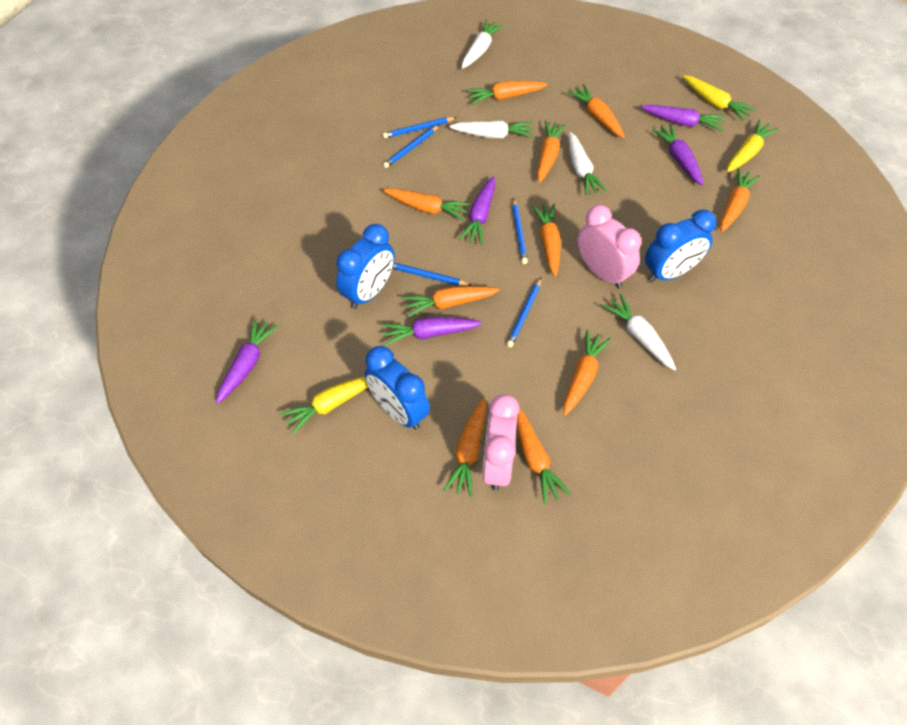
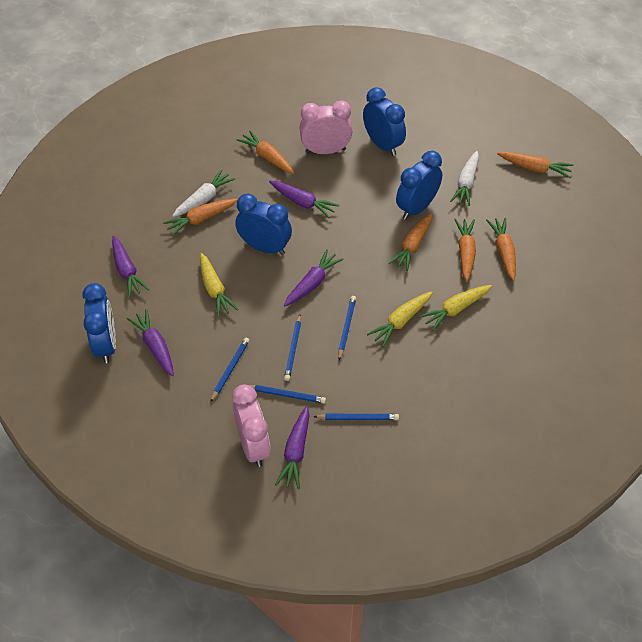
blue clock: 3 -> 4
orange carrot: 10 -> 6
white carrot: 4 -> 2

